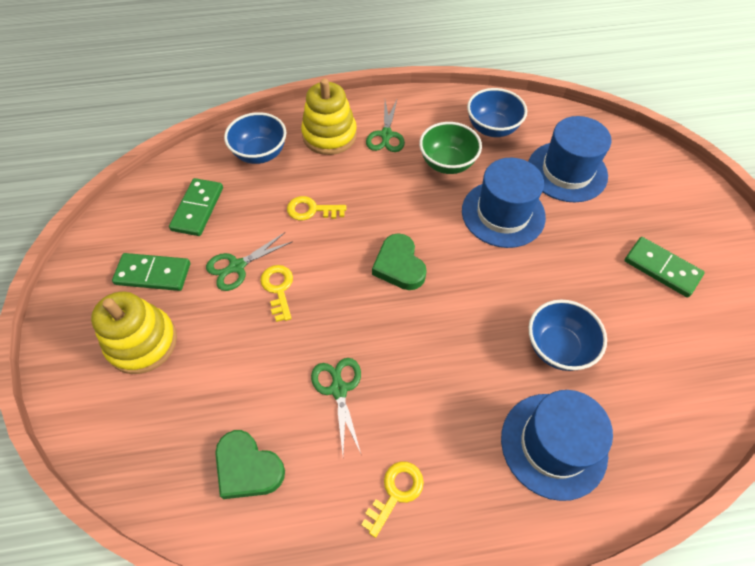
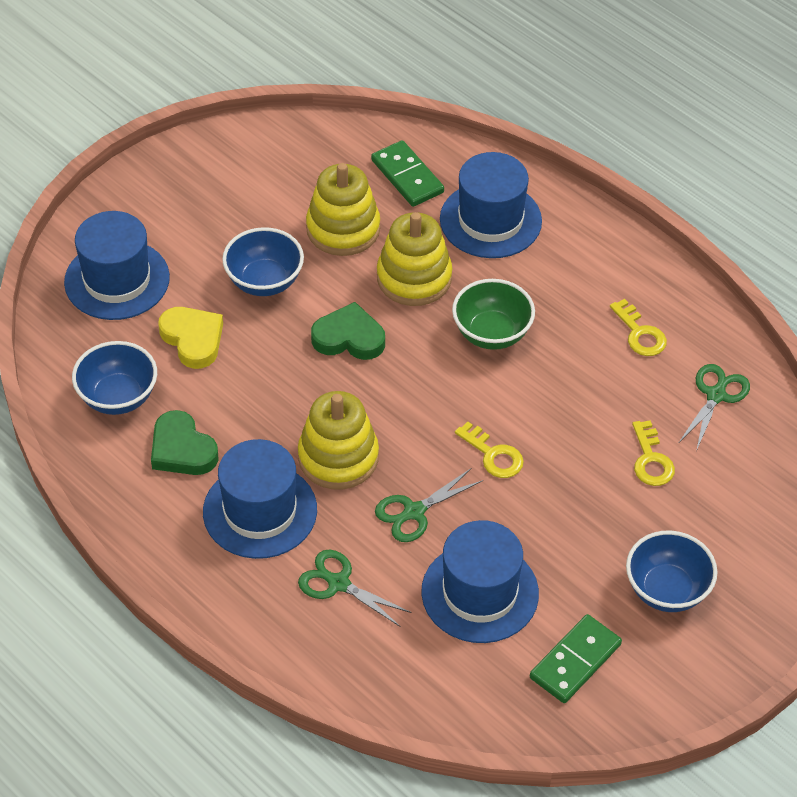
blue hat: 3 -> 4
green domino: 3 -> 2
yellow heart: 0 -> 1
yellow stacking toy: 2 -> 3

